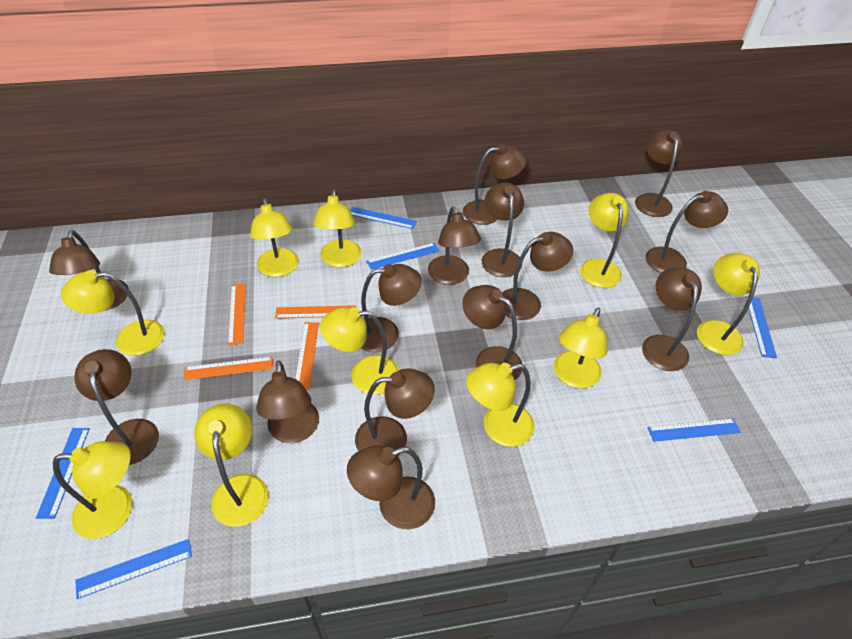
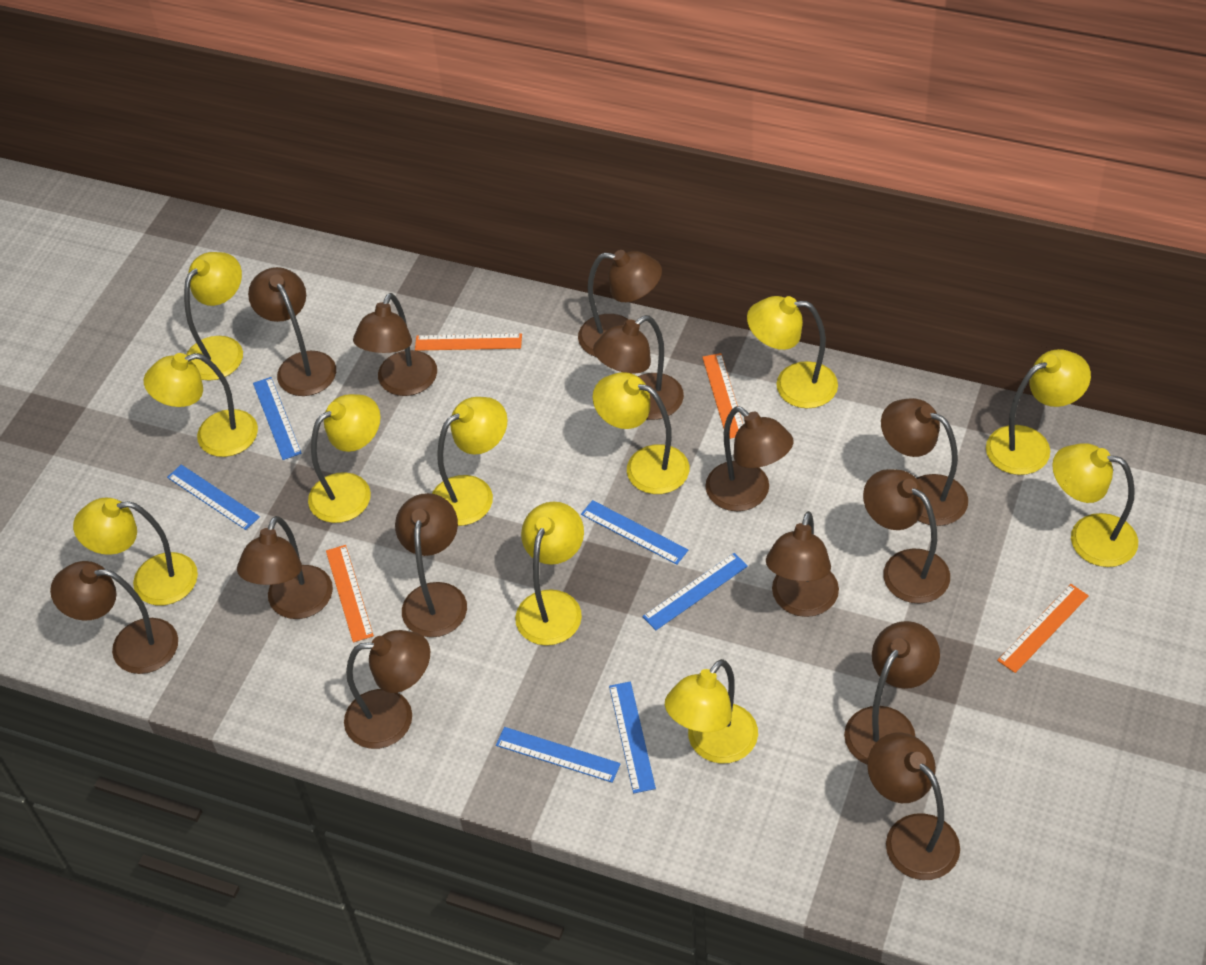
yellow lamp: 10 -> 11

